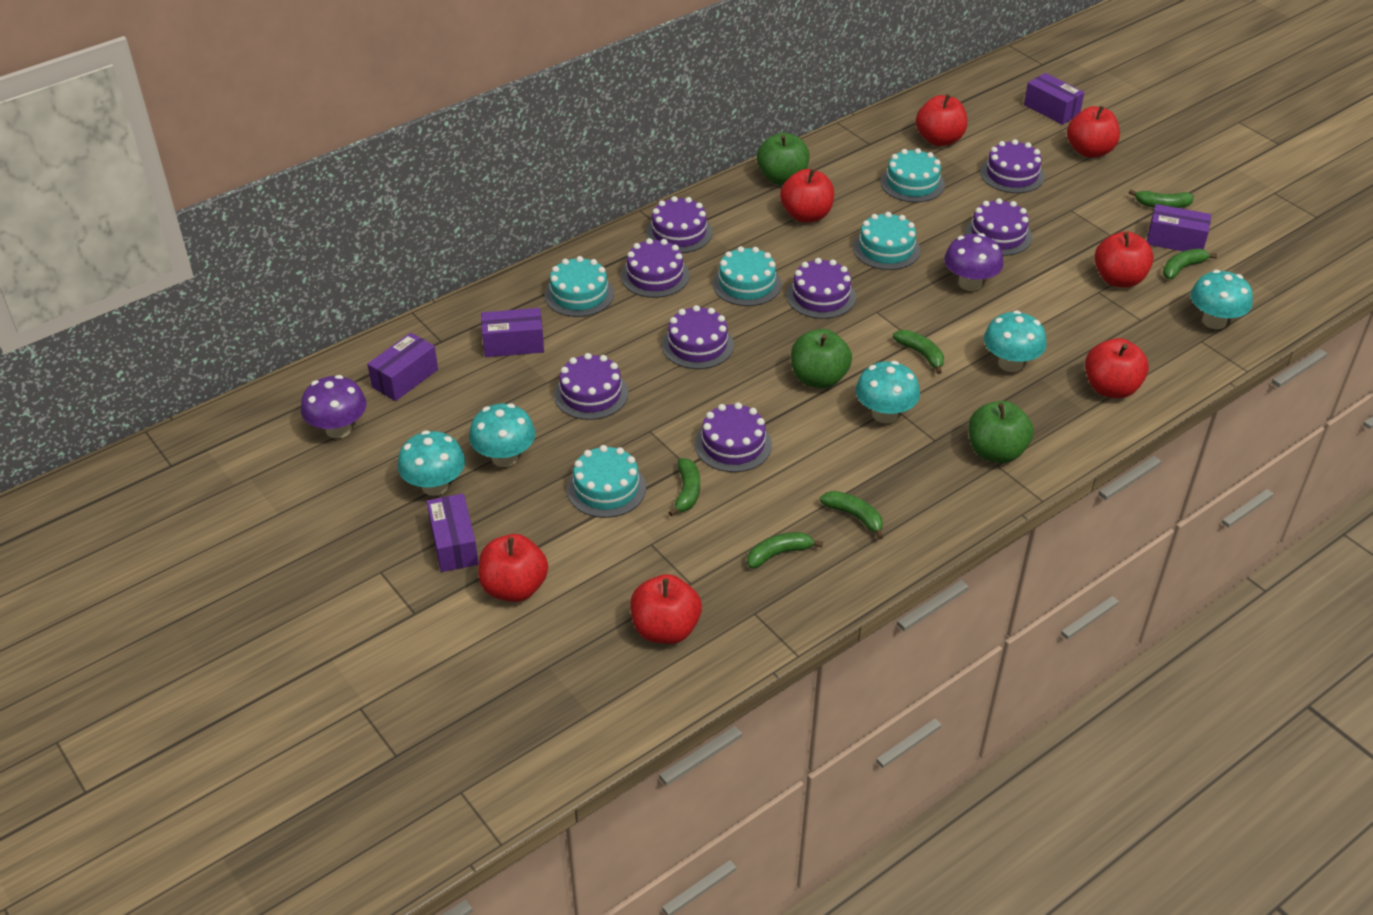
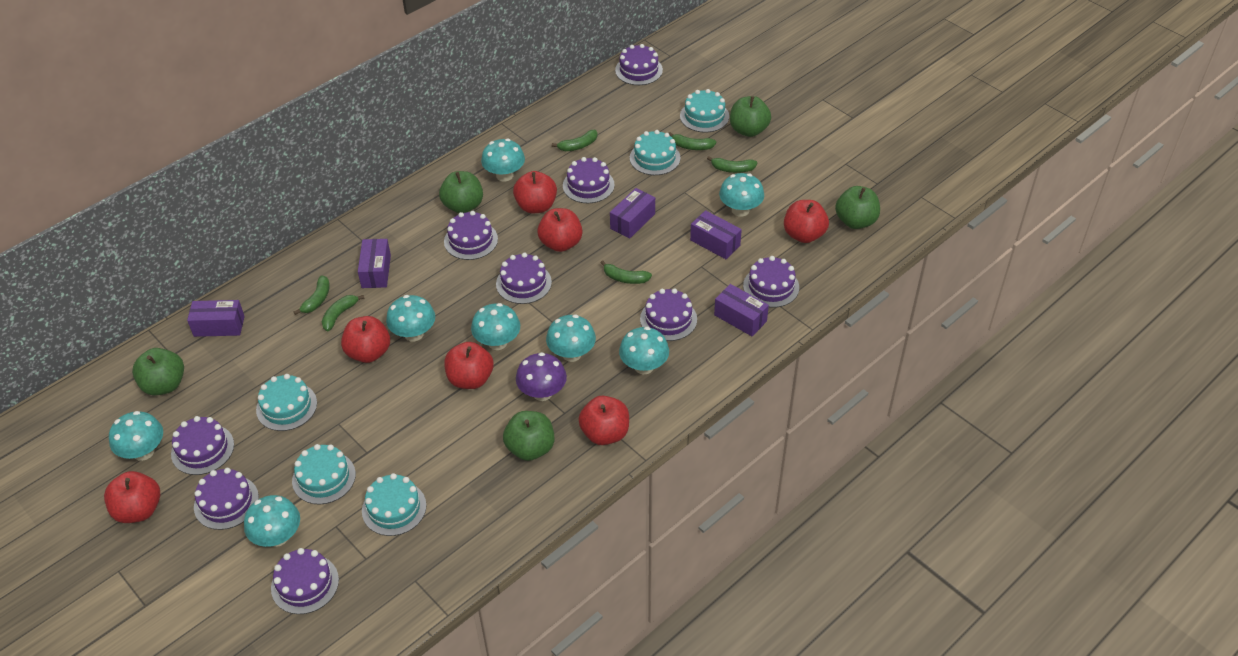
green apple: 3 -> 5
purple cake: 8 -> 9
purple mushroom: 2 -> 1
turquoise mushroom: 5 -> 8

